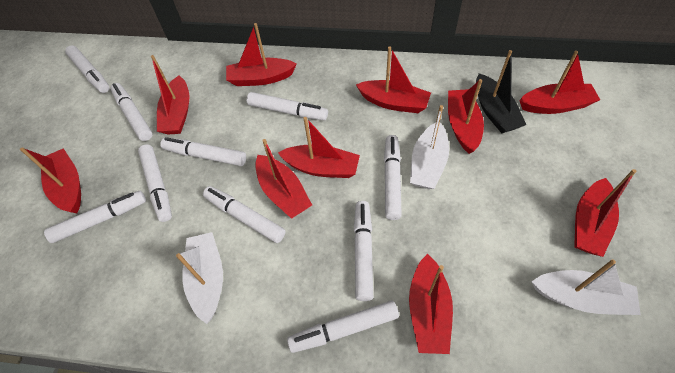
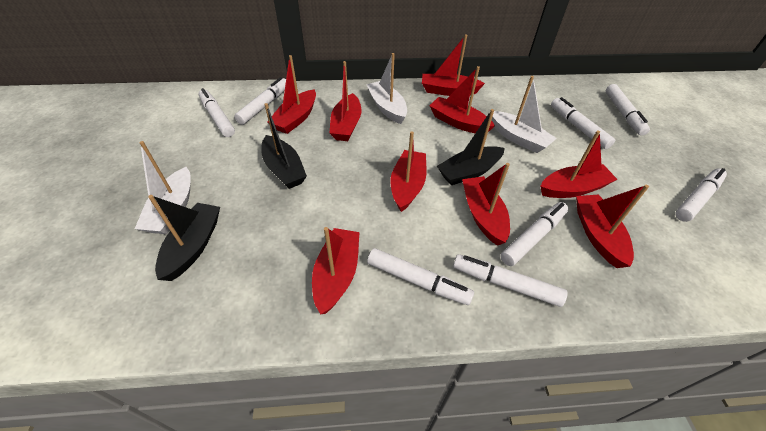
black boat: 1 -> 3
red boat: 10 -> 9
white marker: 10 -> 8

